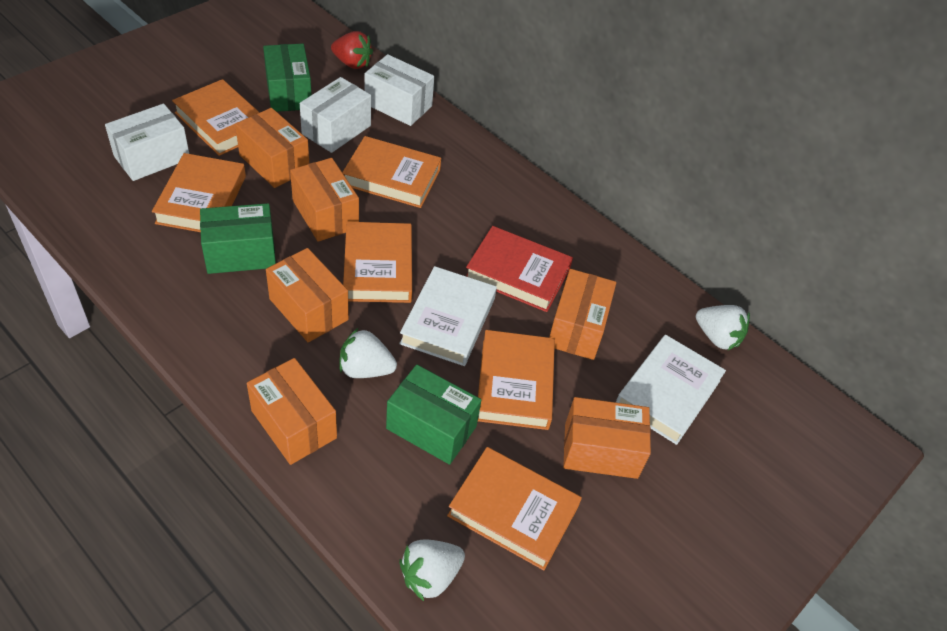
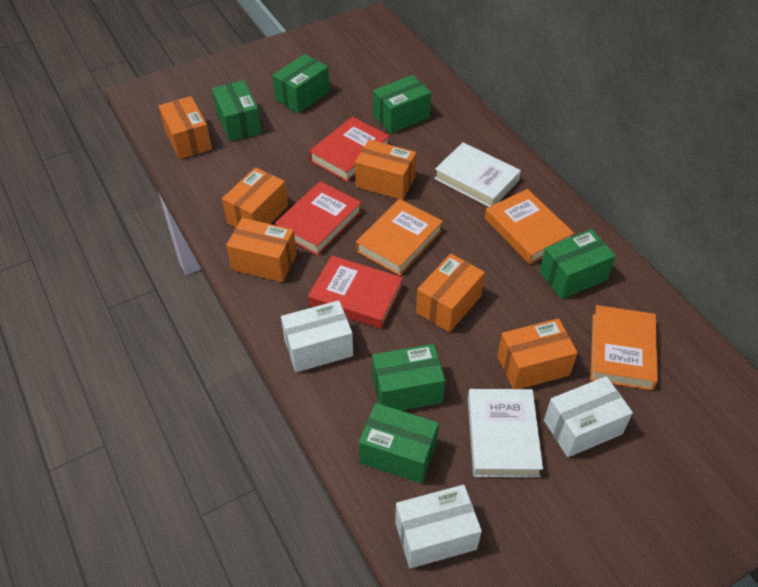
green box: 3 -> 6
orange book: 6 -> 3
red book: 1 -> 3
red strawberry: 1 -> 0
white strawberry: 3 -> 0

